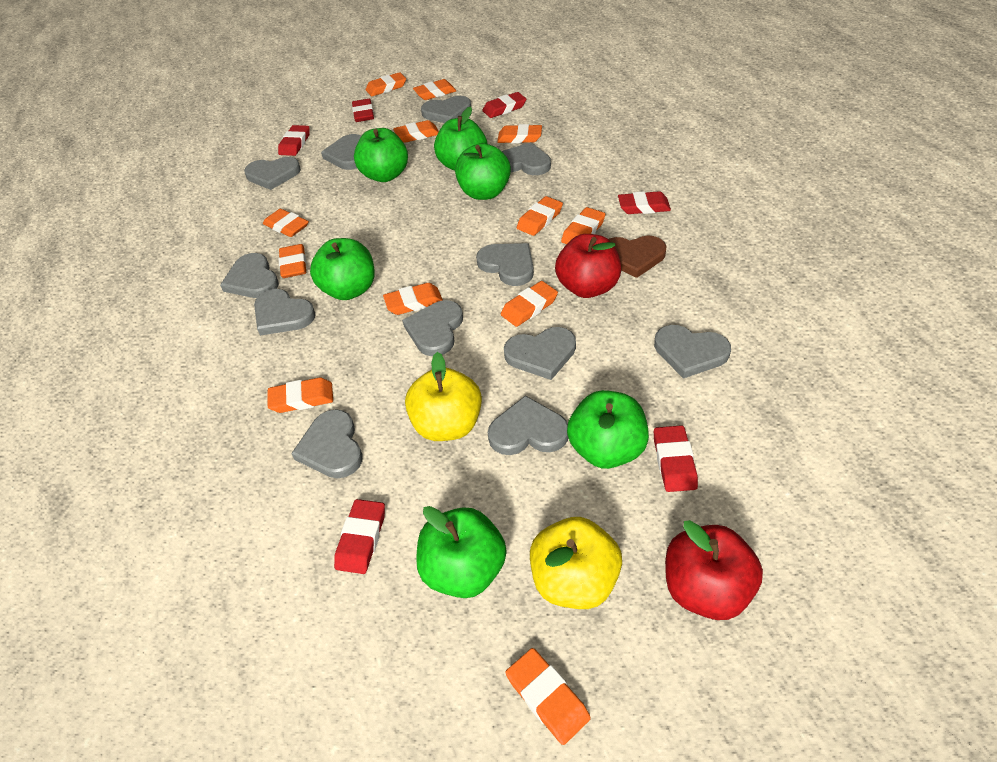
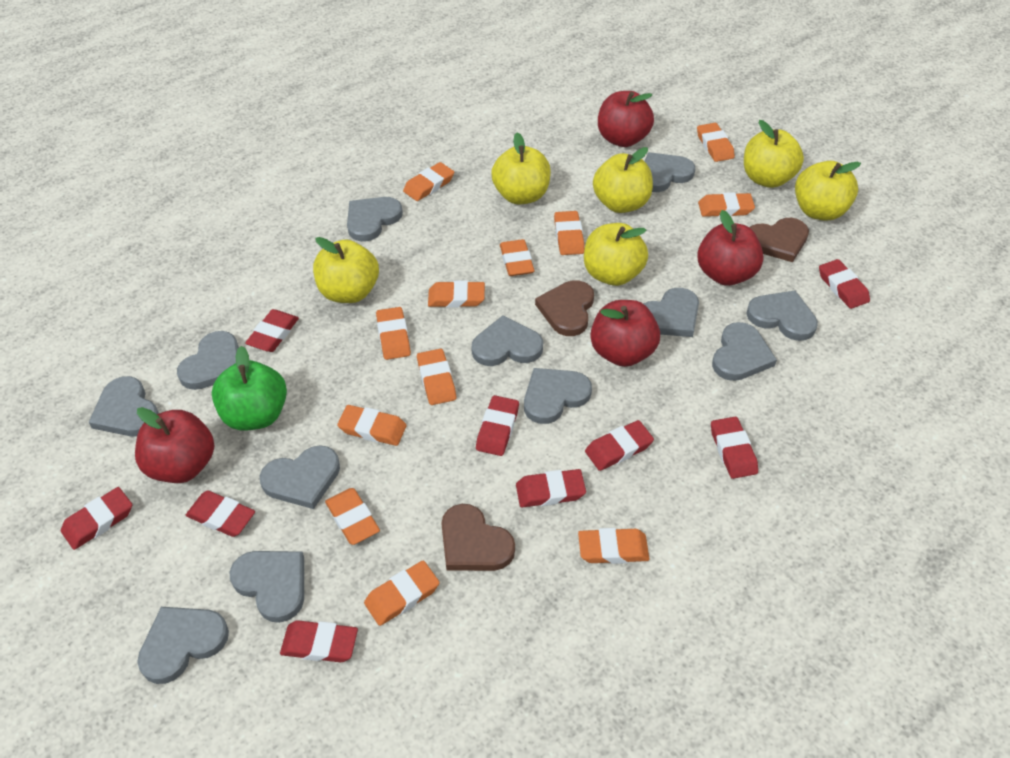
brown heart: 1 -> 3
green apple: 6 -> 1
red apple: 2 -> 4
red eraser: 6 -> 9
yellow apple: 2 -> 6

